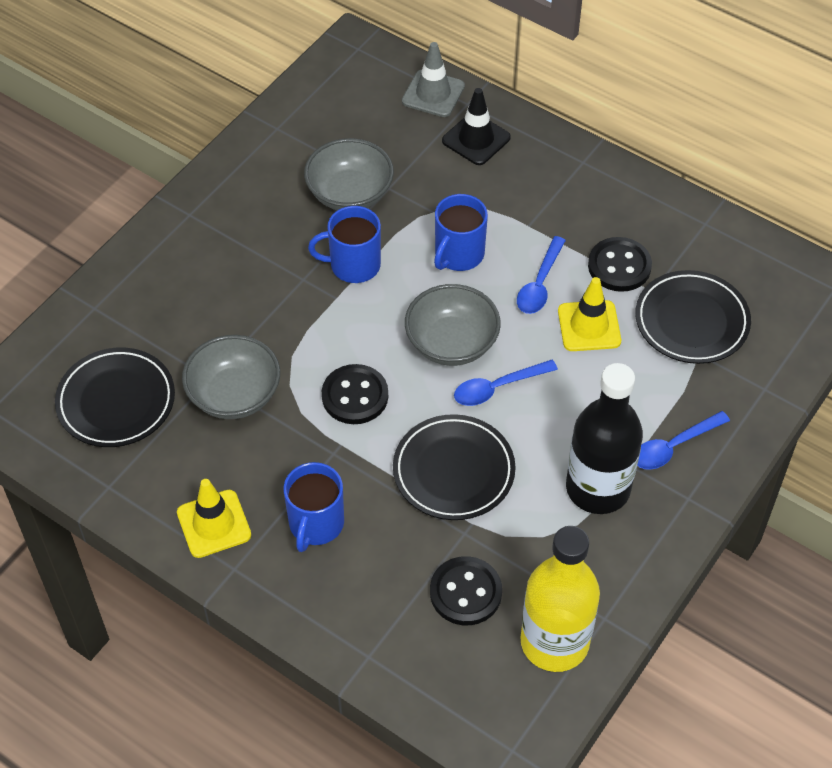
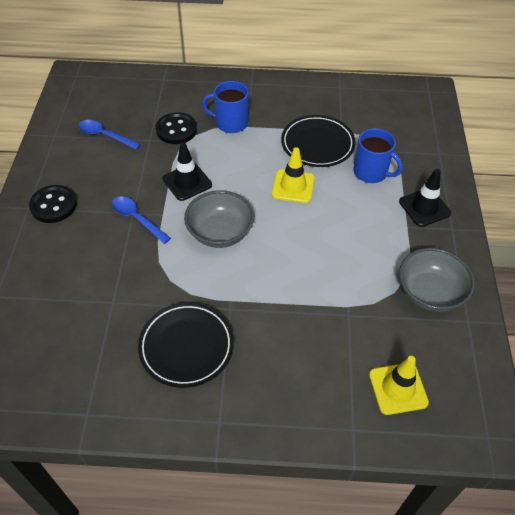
black bottle: 1 -> 0
black button: 3 -> 2
black plate: 3 -> 2
black traffic cone: 1 -> 2
blue mug: 3 -> 2
blue spoon: 3 -> 2
grey bowl: 3 -> 2
grey traffic cone: 1 -> 0
yellow bottle: 1 -> 0

